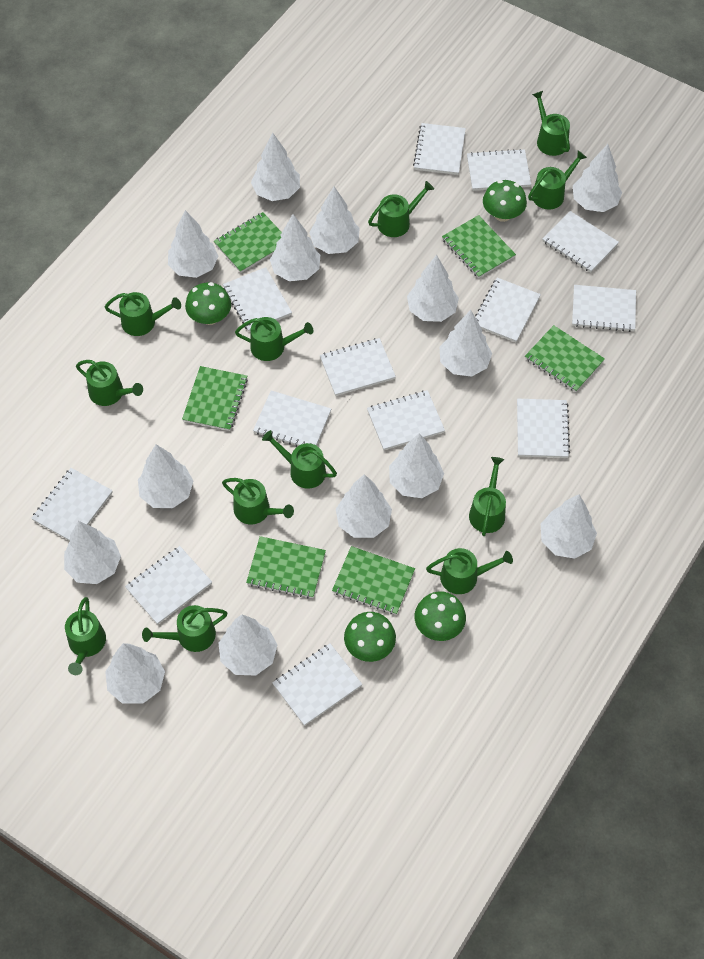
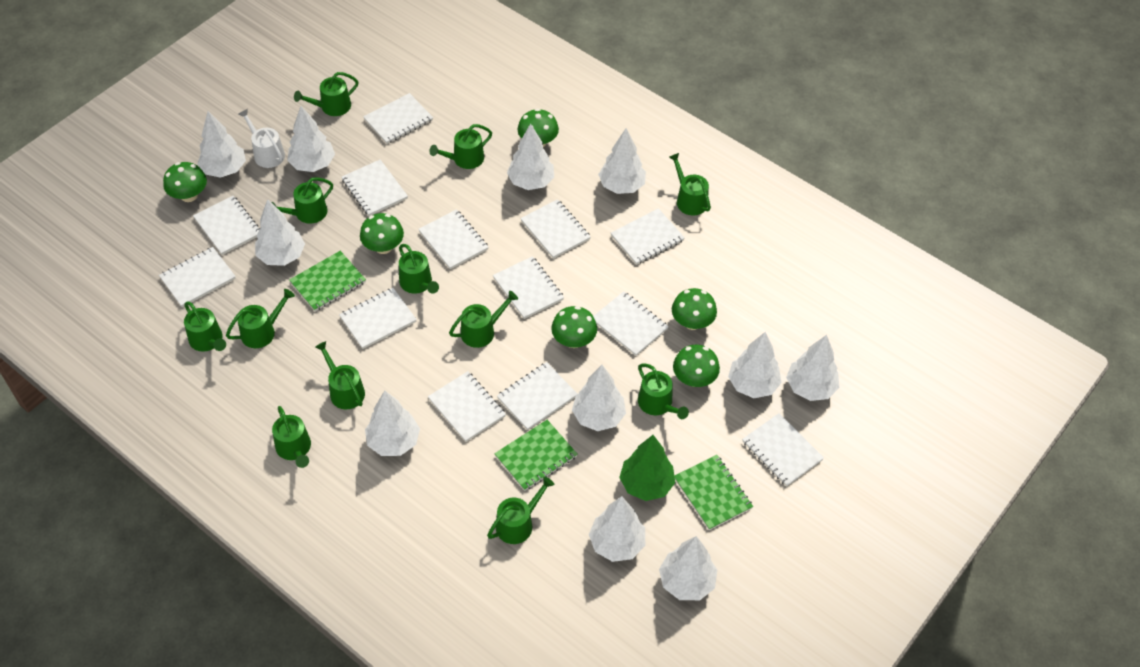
green mushroom: 4 -> 6
green notebook: 6 -> 3
green tree: 0 -> 1
white tree: 14 -> 11
white watering can: 0 -> 1

